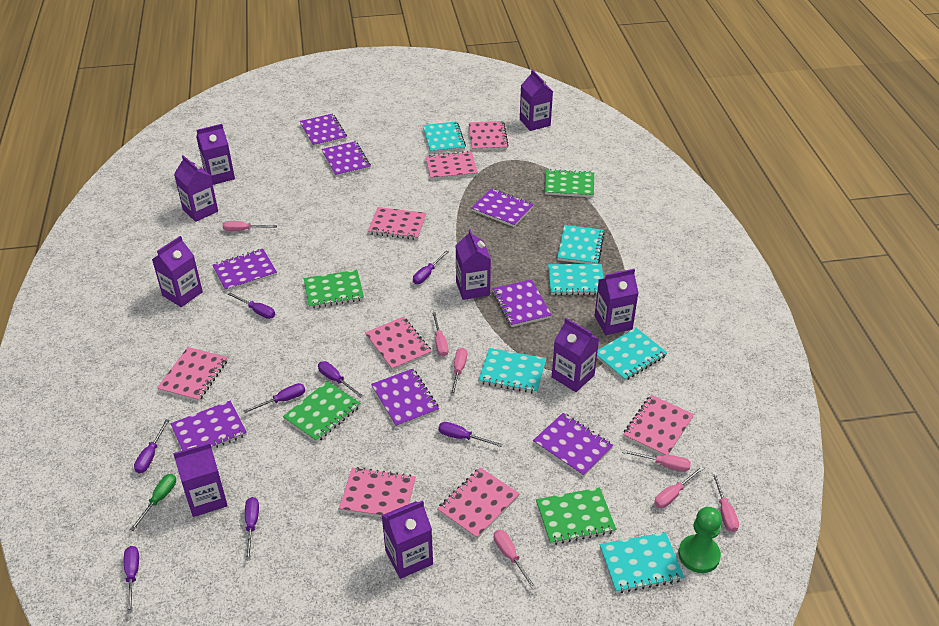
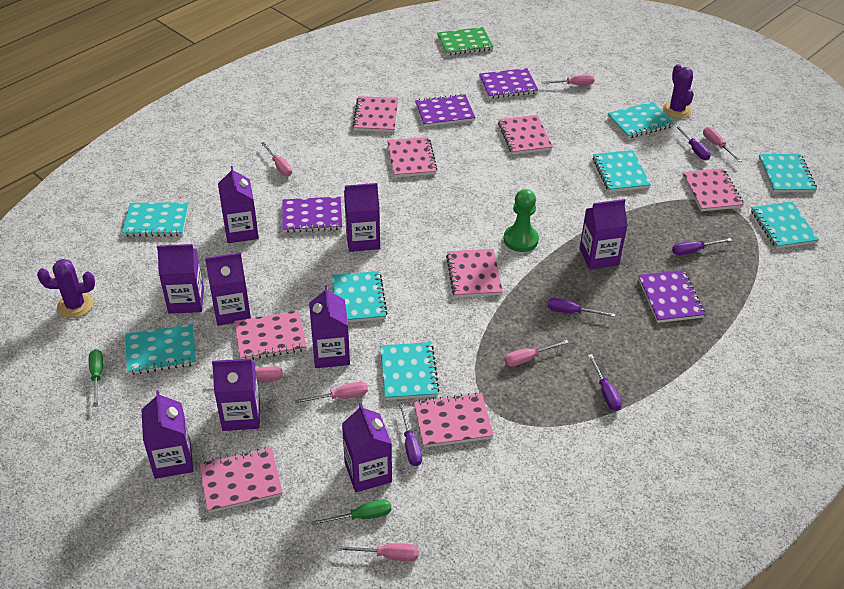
green notebook: 4 -> 1
green screwdriver: 1 -> 2
purple cactus: 0 -> 2
purple notebook: 8 -> 4
purple screwdriver: 8 -> 5
turquoise notebook: 6 -> 8

